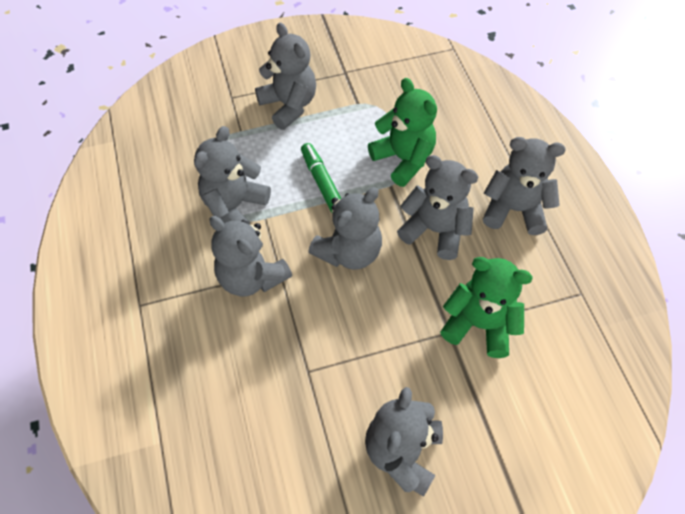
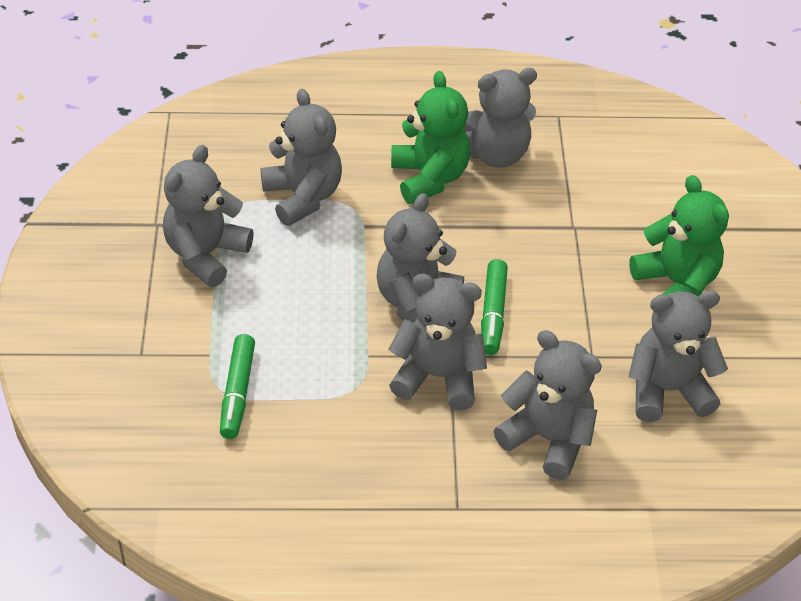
green marker: 1 -> 2

